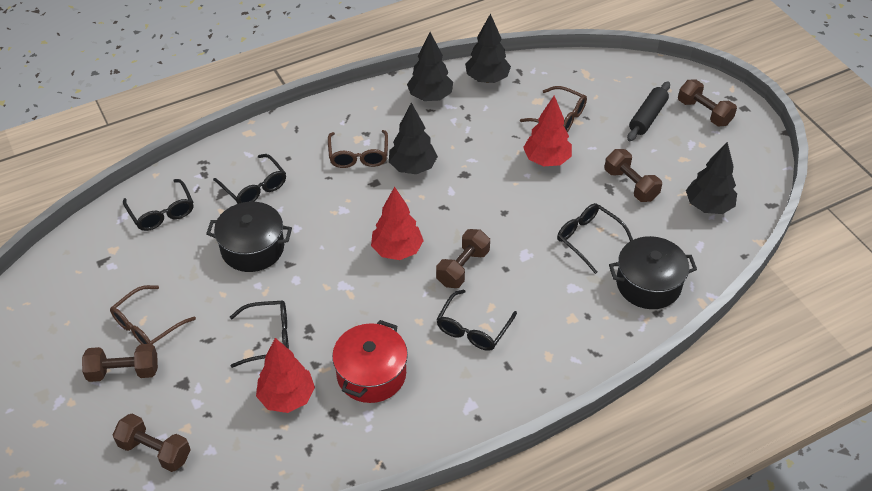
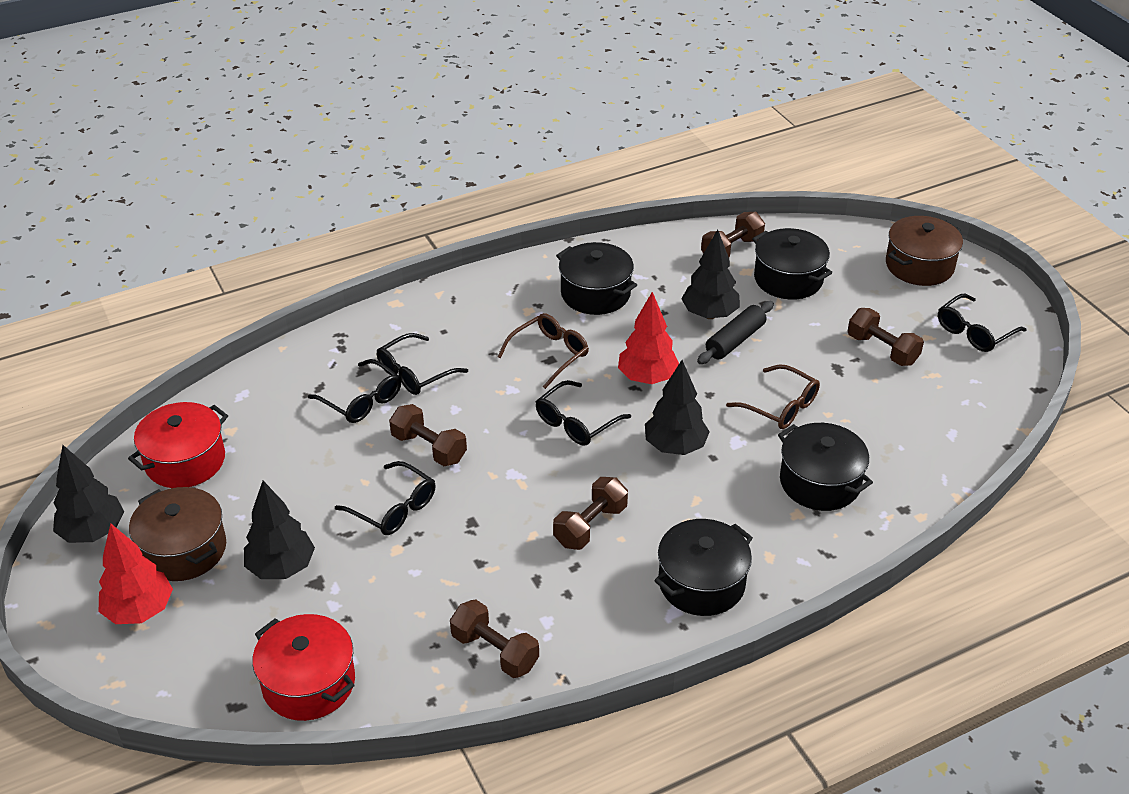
black pot: 2 -> 4
brown glasses: 3 -> 2
brown pot: 0 -> 2
red pot: 1 -> 2
red tree: 3 -> 2

